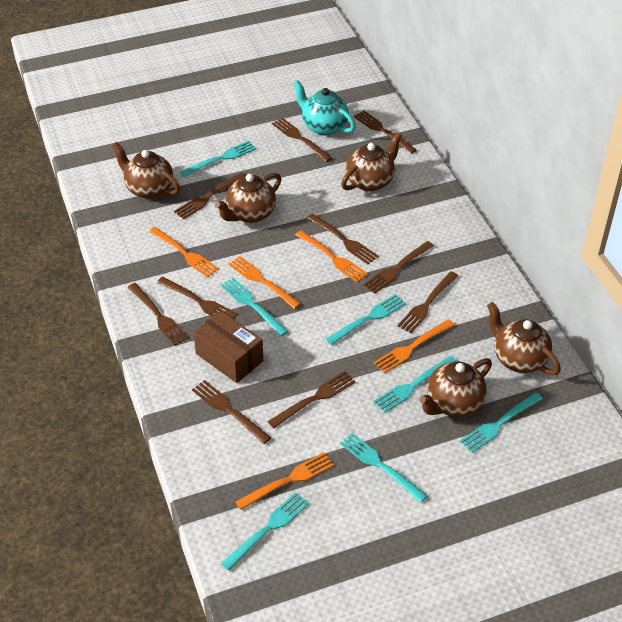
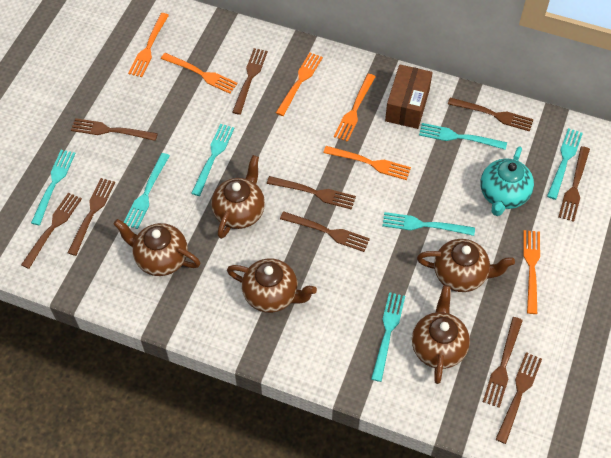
orange fork: 5 -> 6

